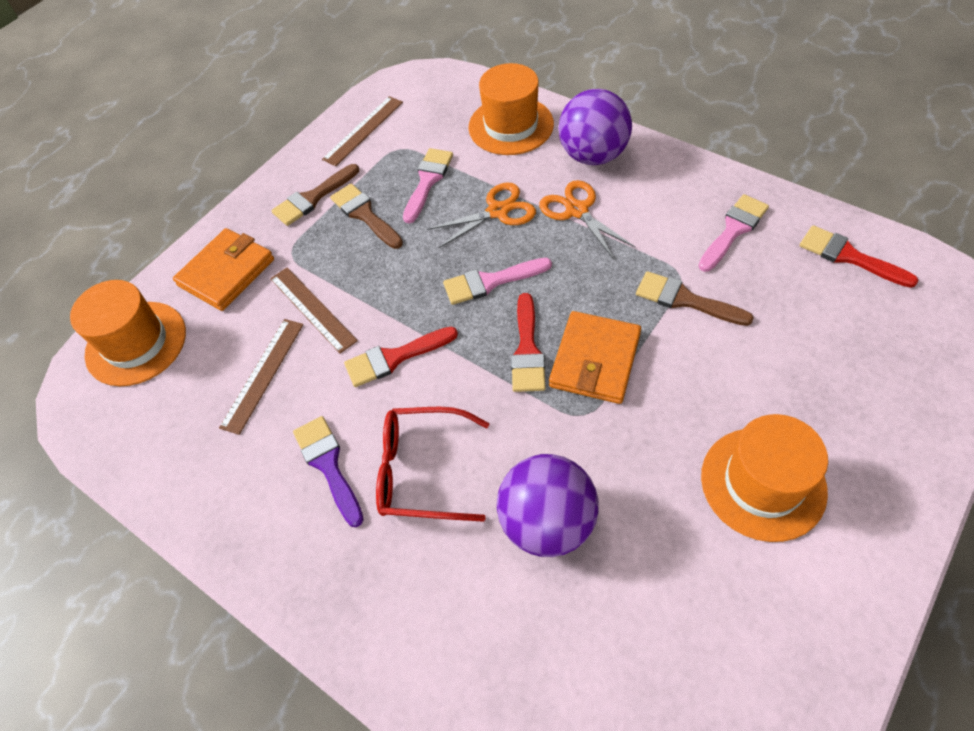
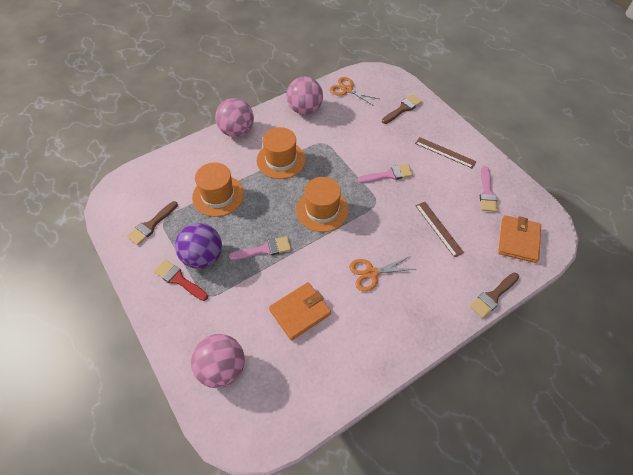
brown ruler: 3 -> 2
pink ball: 0 -> 3
purple ball: 2 -> 1
purple brush: 1 -> 0
red brush: 3 -> 1
red glasses: 1 -> 0

